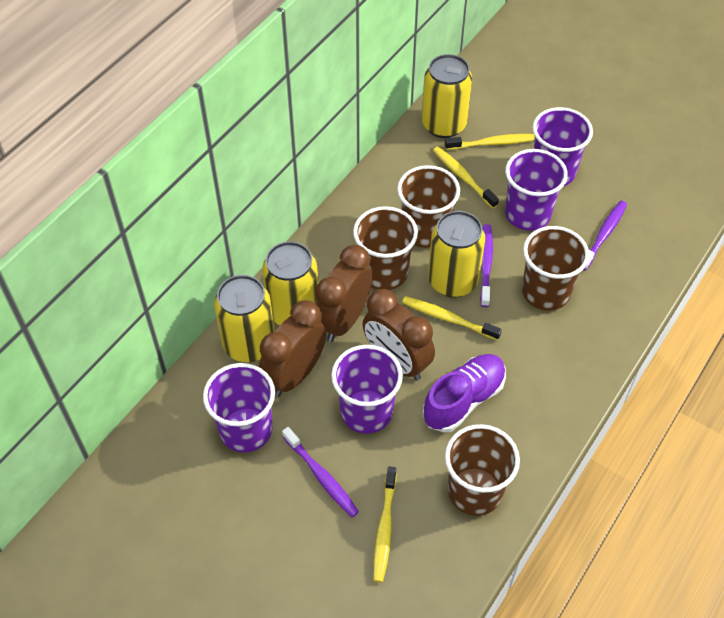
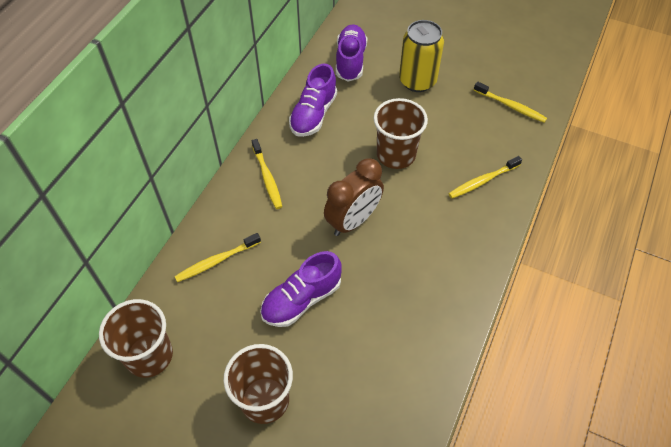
brown clock: 3 -> 1
brown cup: 4 -> 3
purple cup: 4 -> 0
purple shoe: 1 -> 3
purple toothbrush: 3 -> 0
yellow can: 4 -> 1

